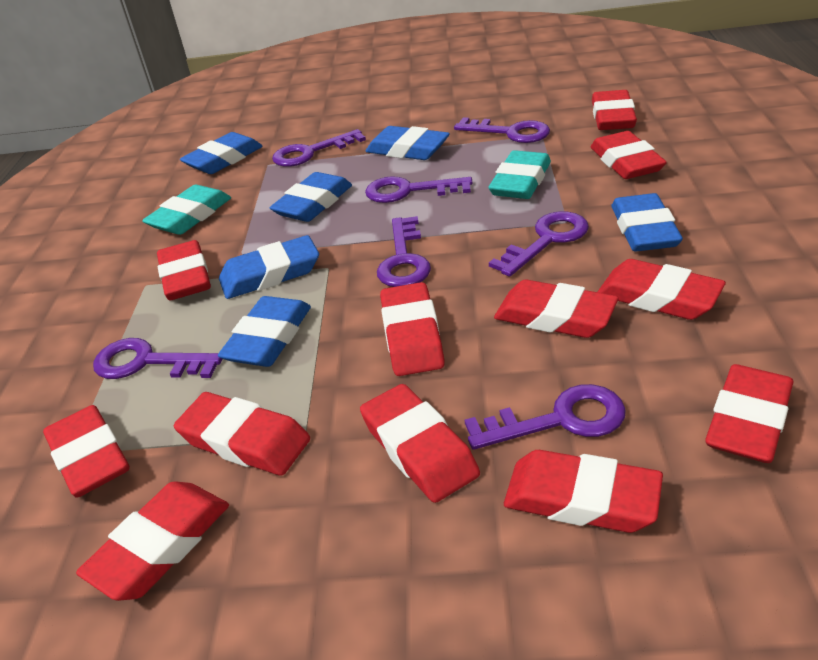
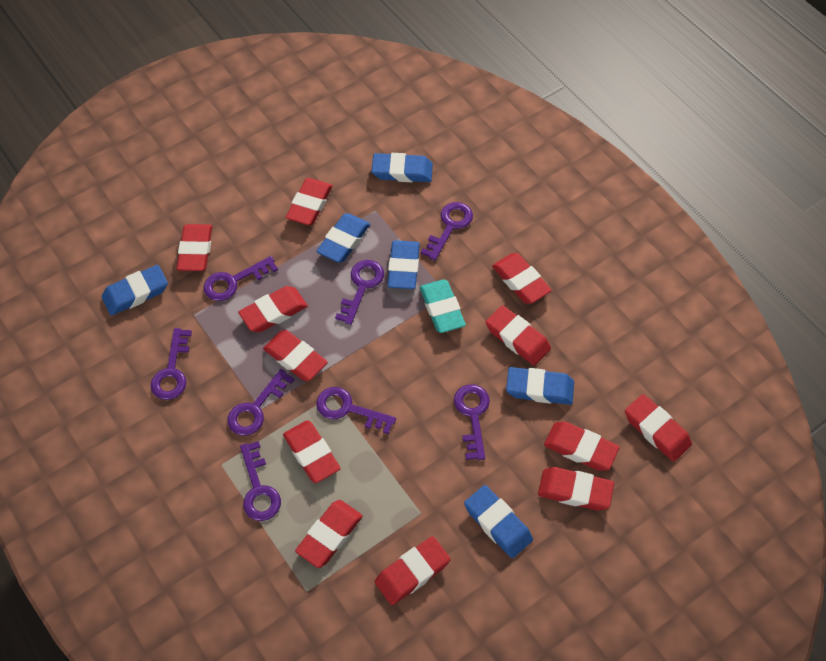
purple key: 7 -> 8
turquoise eraser: 2 -> 1

